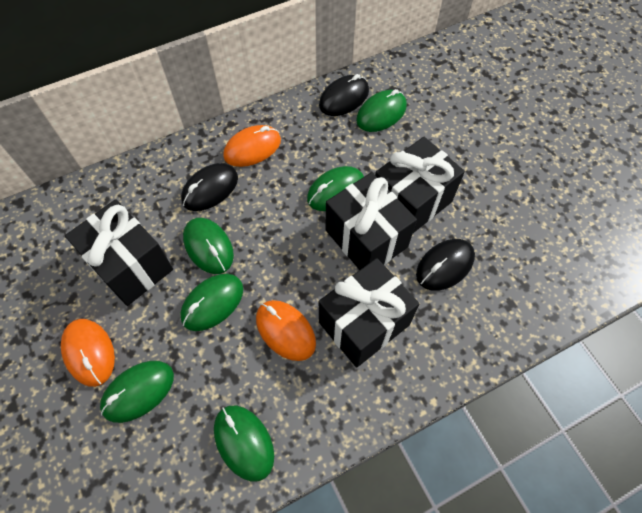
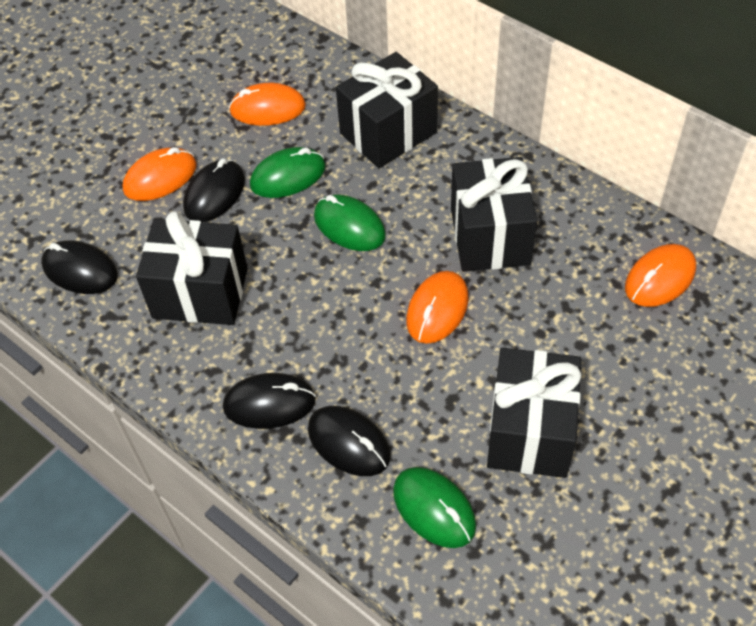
black mouse: 3 -> 4
green mouse: 6 -> 3
orange mouse: 3 -> 4

